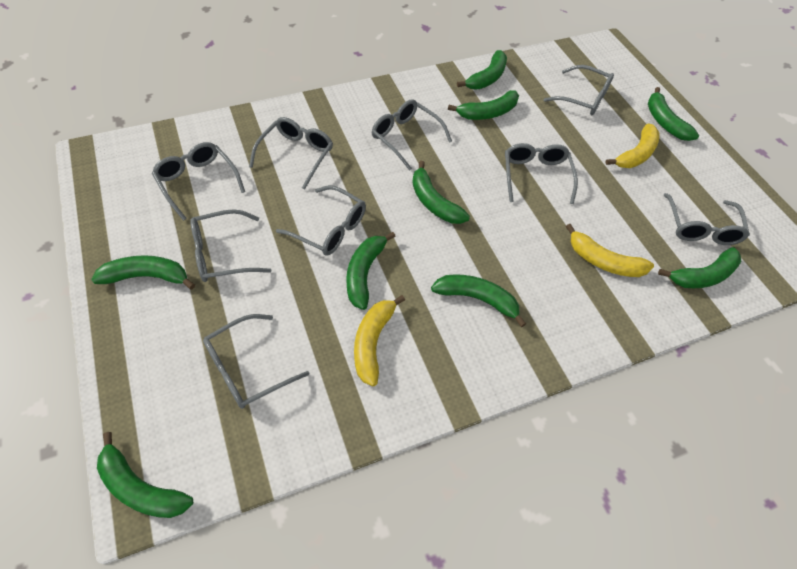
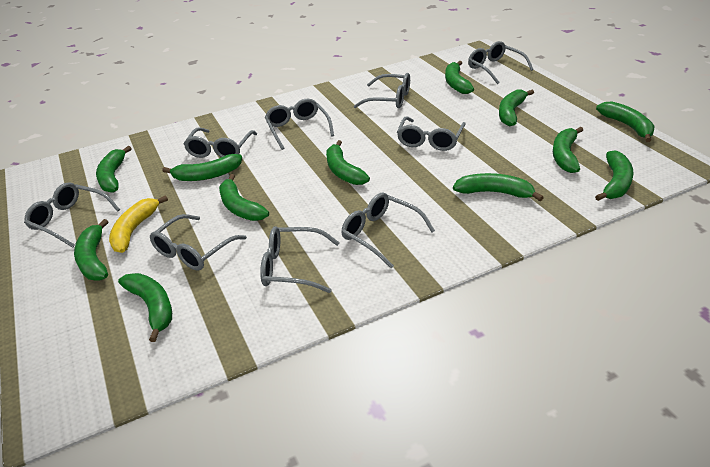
green banana: 9 -> 12
yellow banana: 3 -> 1

